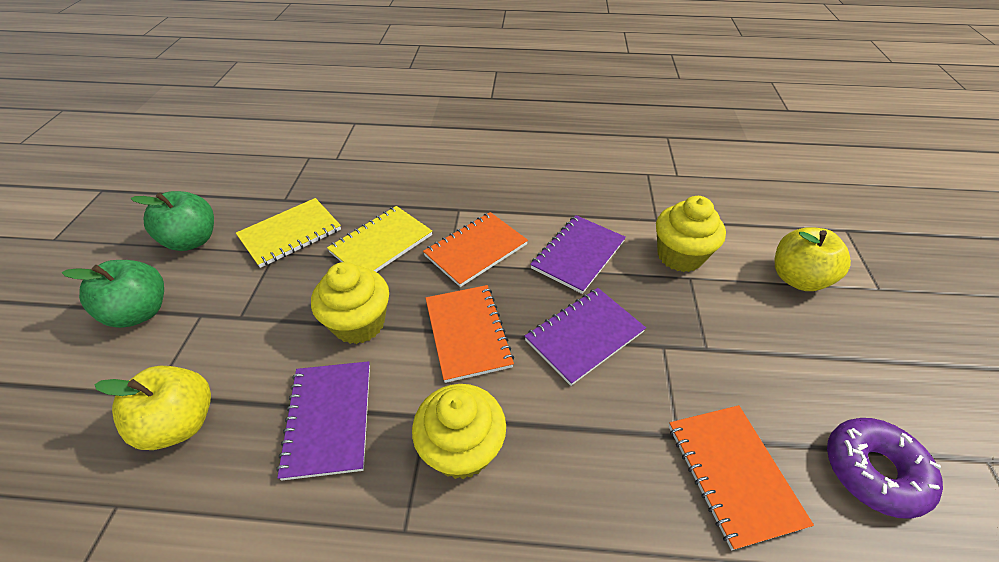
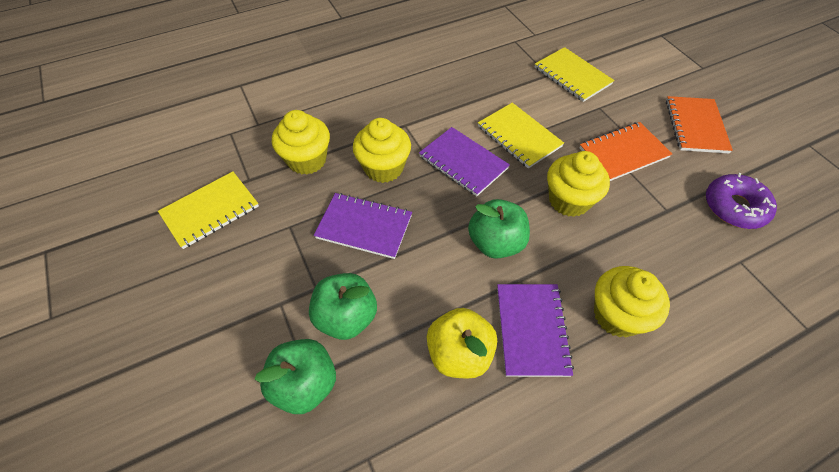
green apple: 2 -> 3
orange notebook: 3 -> 2
yellow apple: 2 -> 1
yellow cupcake: 3 -> 4
yellow notebook: 2 -> 3

